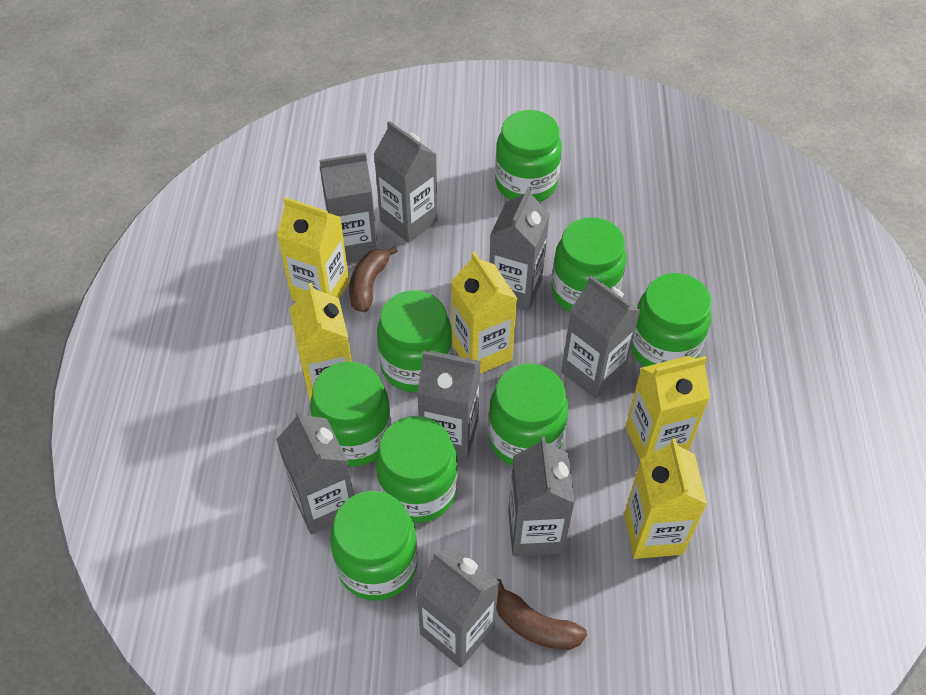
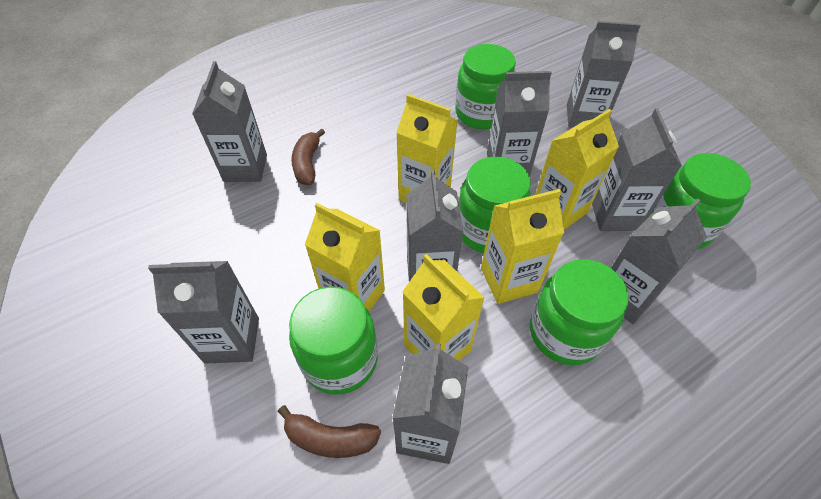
green jar: 8 -> 5

